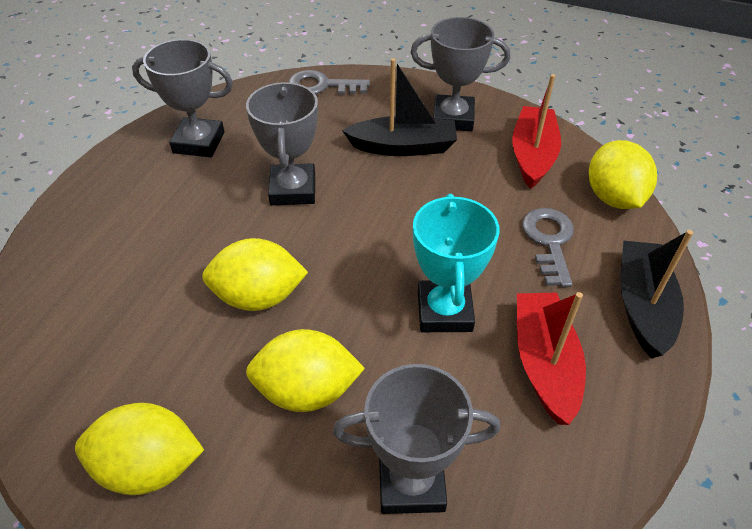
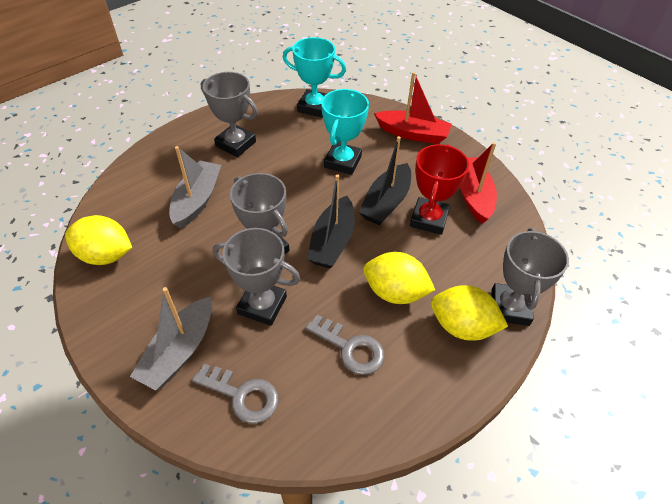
grey boat: 0 -> 2
red trophy: 0 -> 1
turquoise trophy: 1 -> 2
yellow lemon: 4 -> 3

